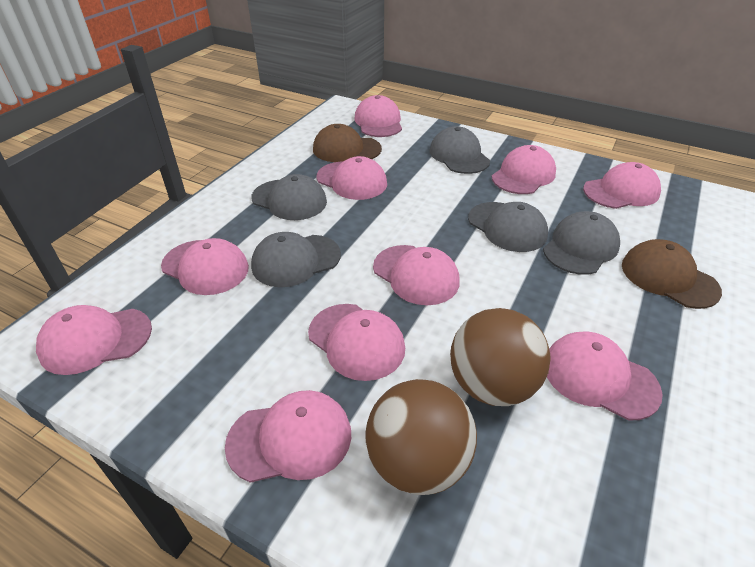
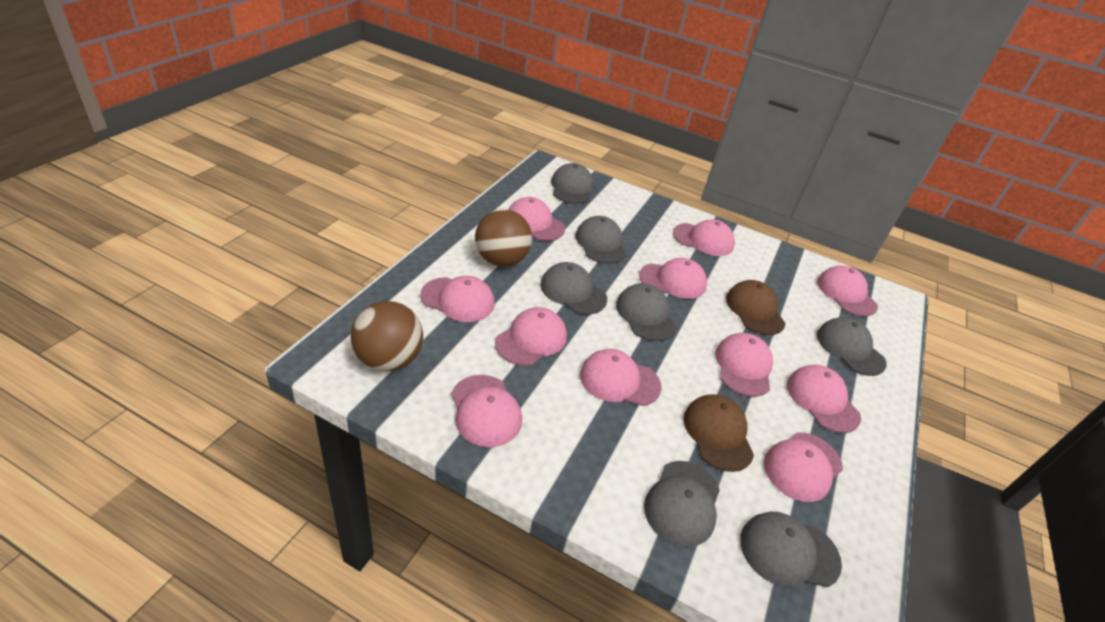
grey cap: 5 -> 7
pink cap: 10 -> 11

